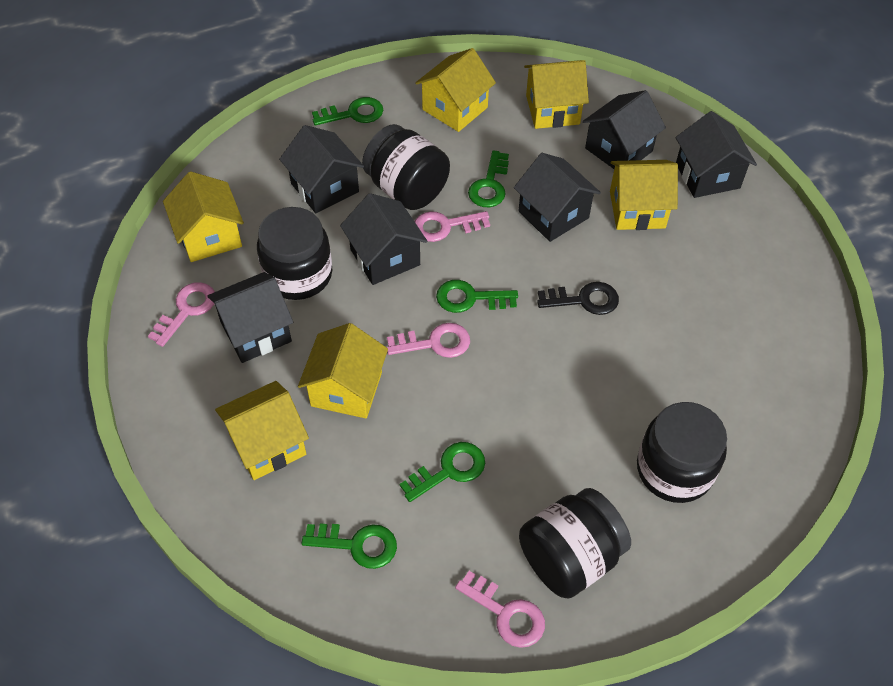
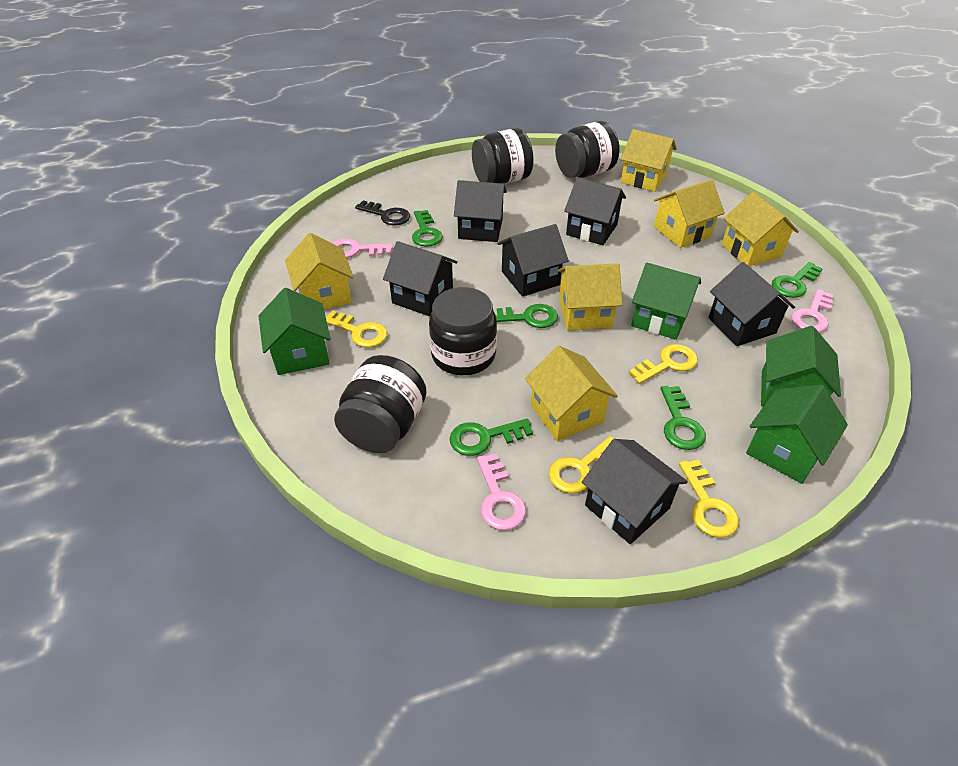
green house: 0 -> 4
pink key: 4 -> 3
yellow key: 0 -> 4

